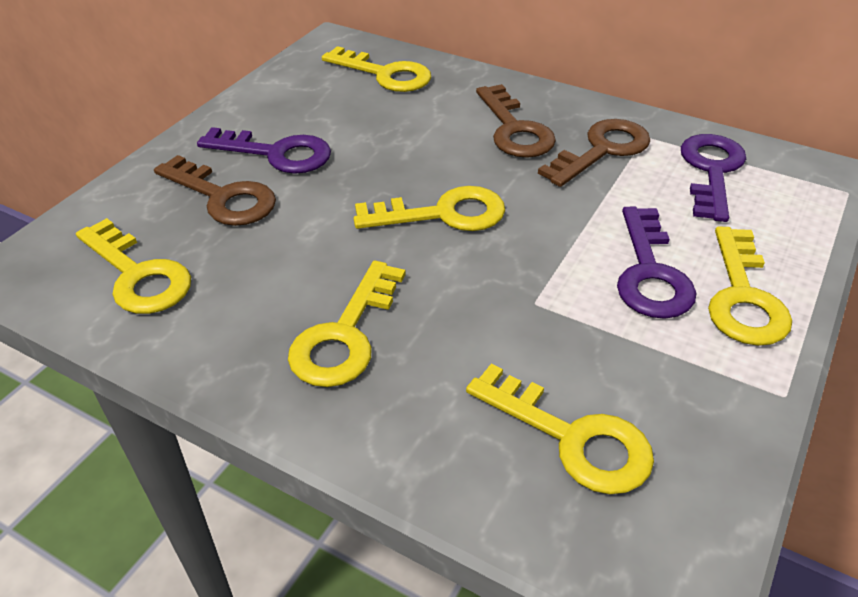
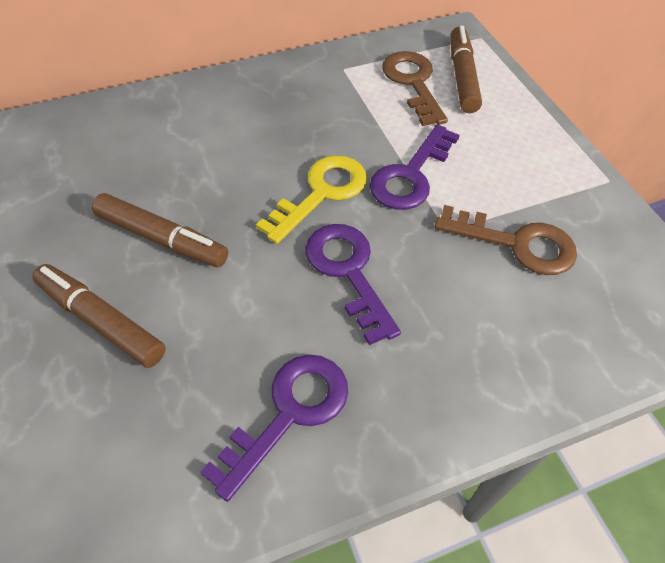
brown key: 3 -> 2
brown marker: 0 -> 3
yellow key: 6 -> 1

